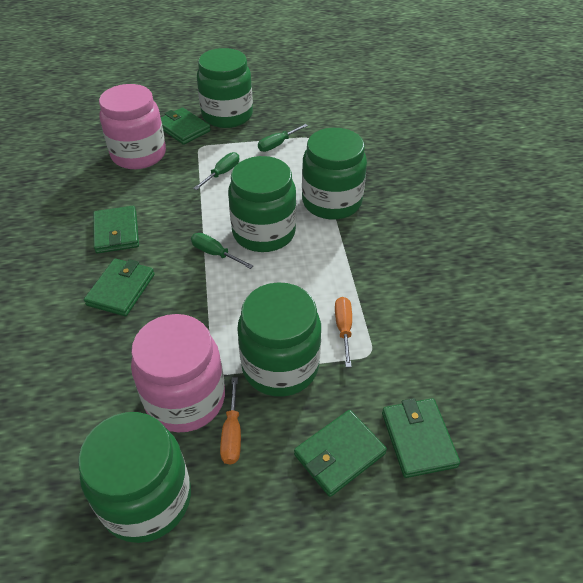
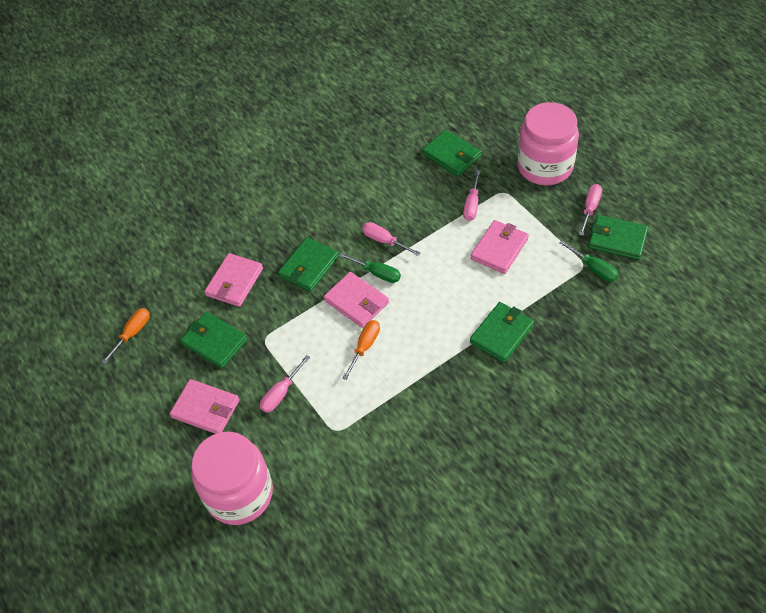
green jar: 5 -> 0
green screwdriver: 3 -> 2
pink screwdriver: 0 -> 4
pink wallet: 0 -> 4

